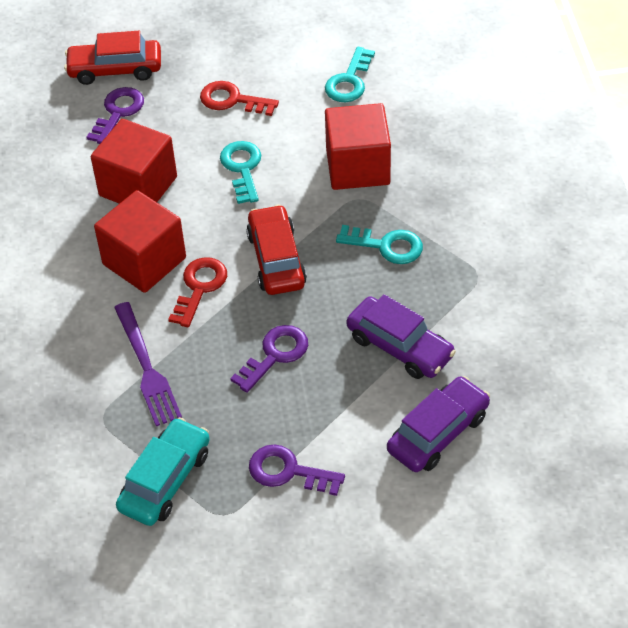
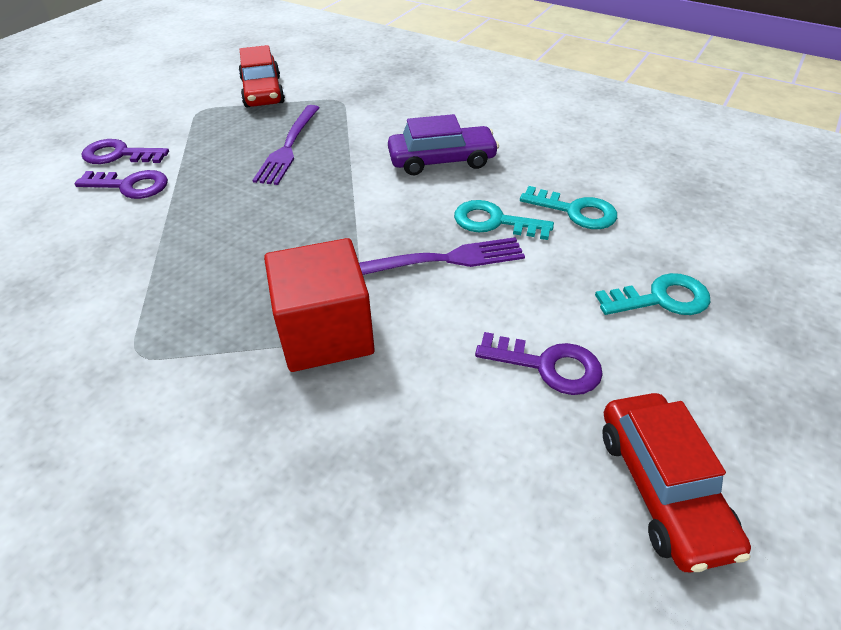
purple car: 2 -> 1
purple fork: 1 -> 2
red cube: 3 -> 1
red key: 2 -> 0
turquoise car: 1 -> 0

